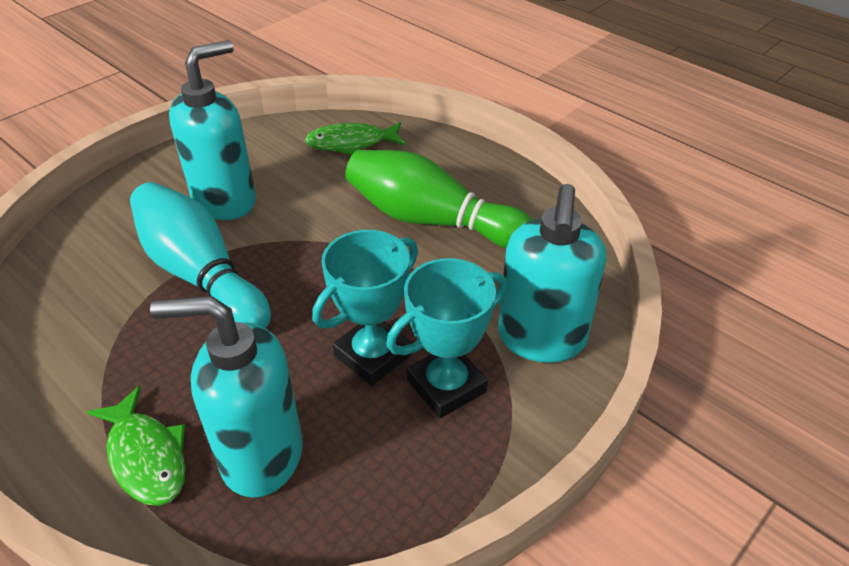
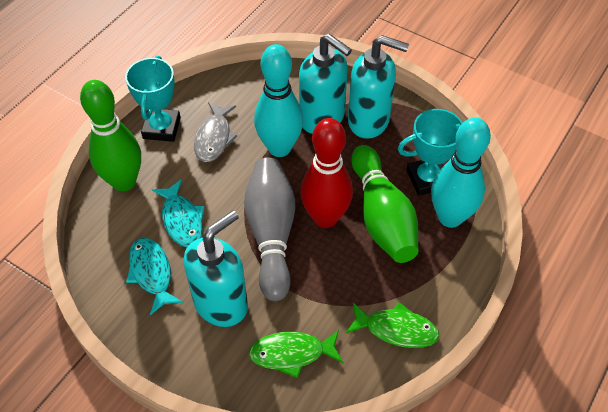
green bowling pin: 1 -> 2
grey bowling pin: 0 -> 1
grey fish: 0 -> 1
red bowling pin: 0 -> 1
turquoise bowling pin: 1 -> 2
turquoise fish: 0 -> 2

